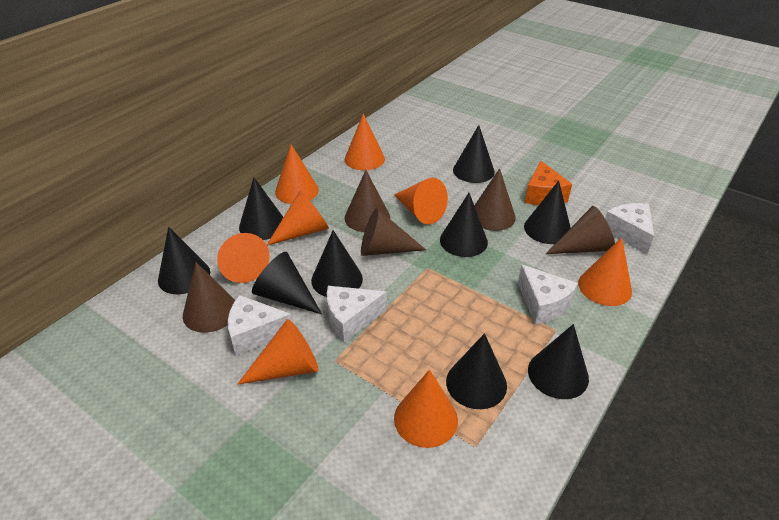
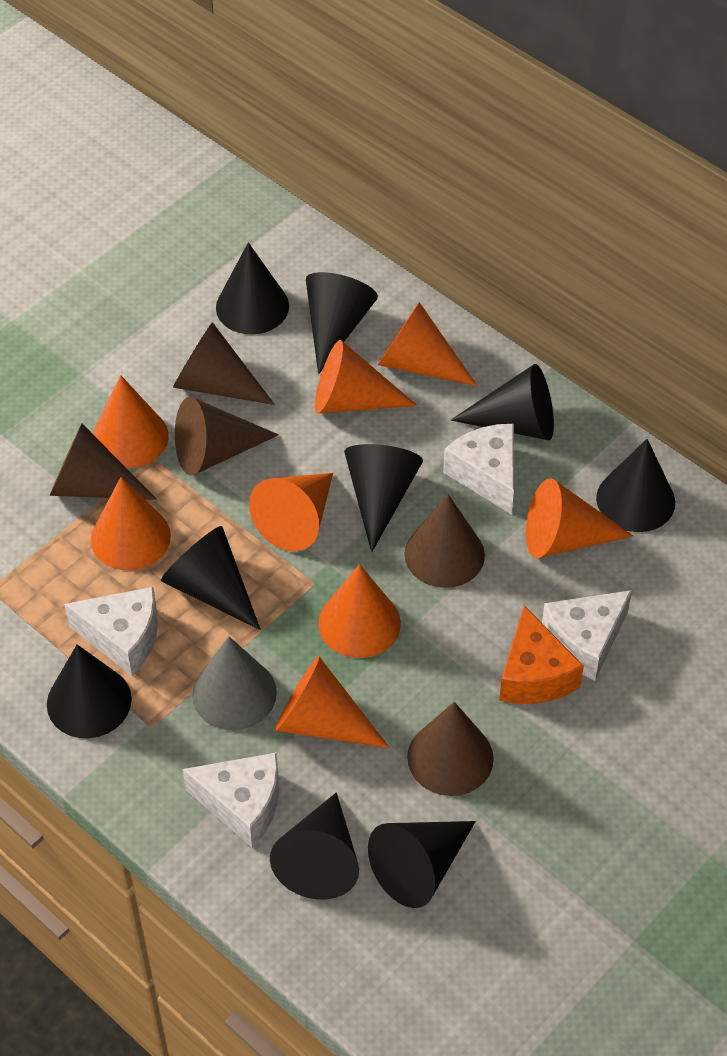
grey cone: 0 -> 1

